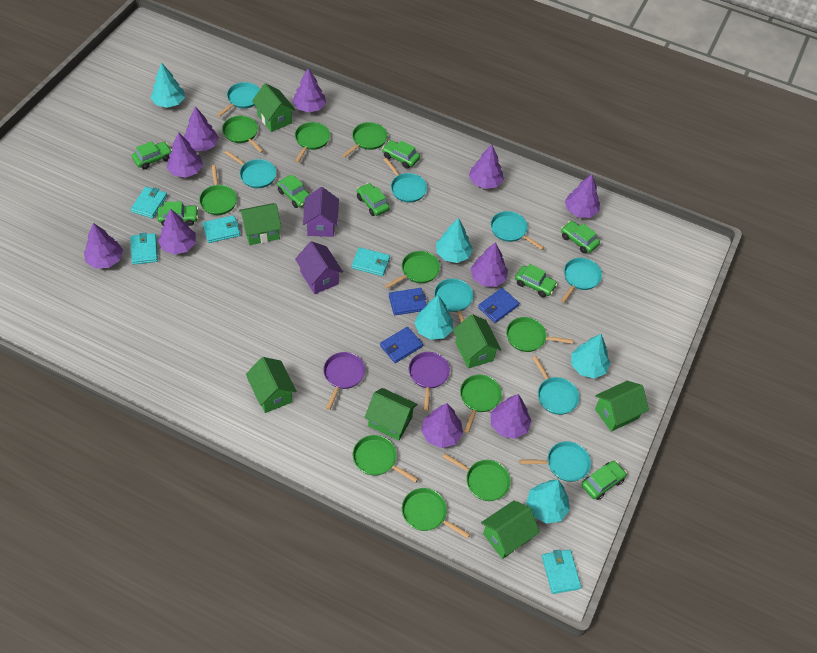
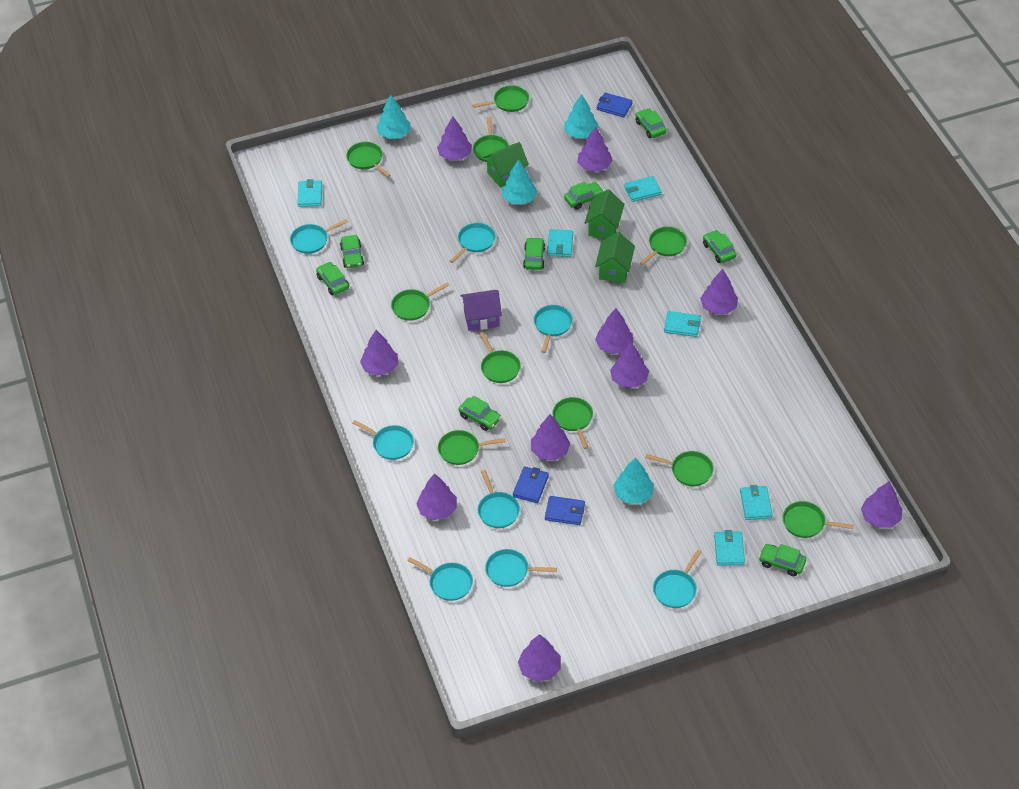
green house: 7 -> 3
purple house: 2 -> 1
purple pan: 2 -> 0
turquoise tree: 5 -> 4
turquoise wallet: 5 -> 6

